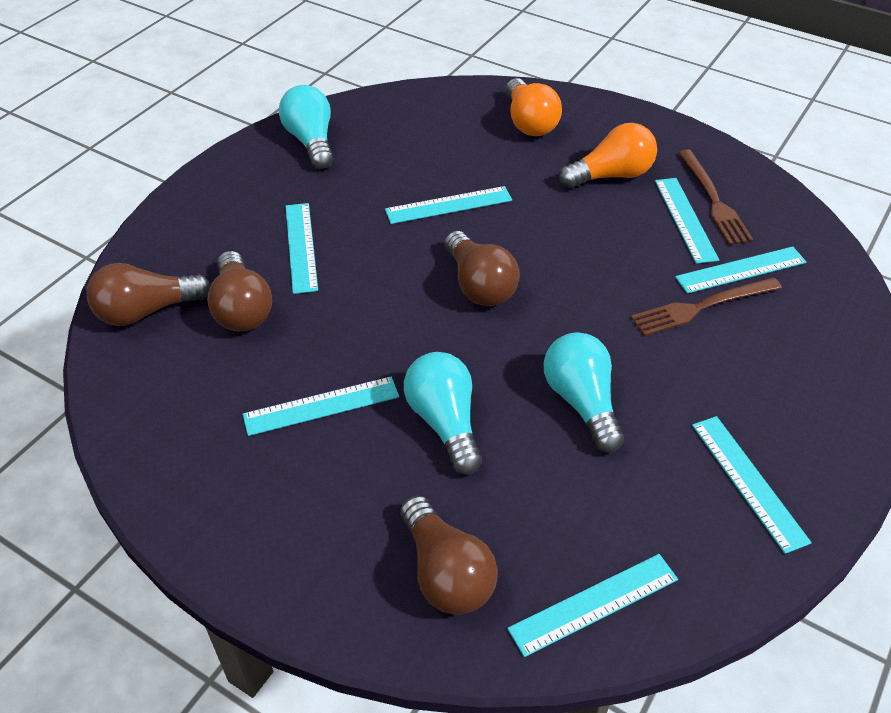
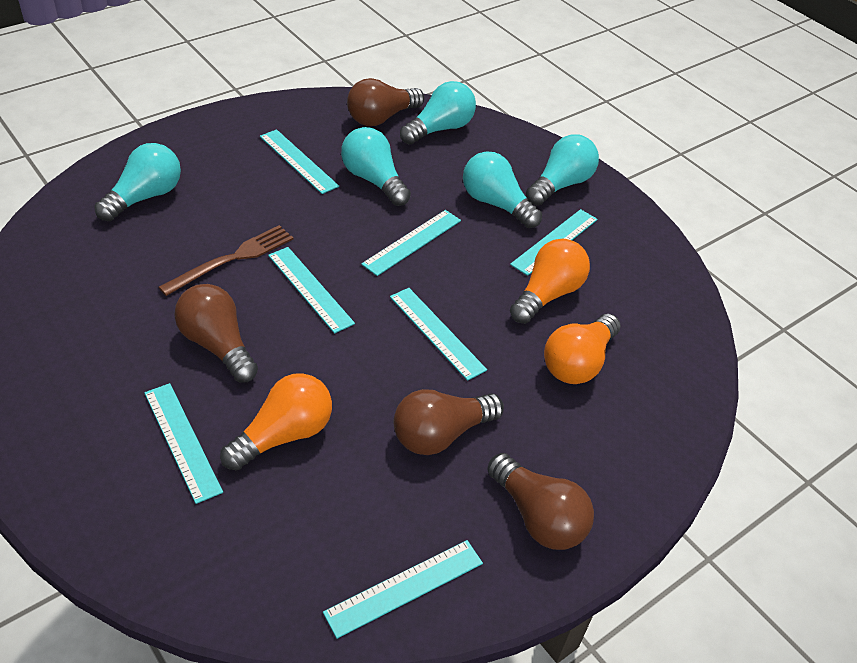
brown fork: 2 -> 1
orange light bulb: 2 -> 3
turquoise light bulb: 3 -> 5

